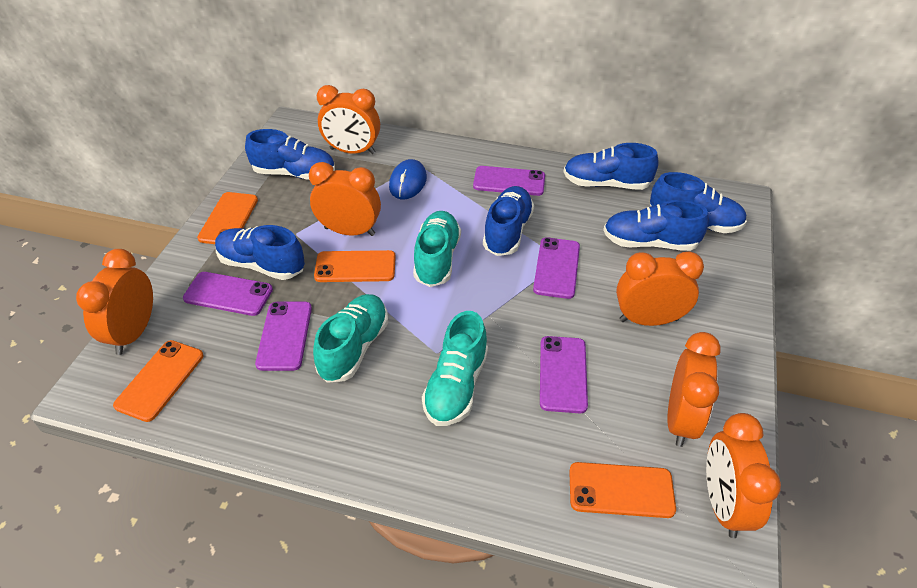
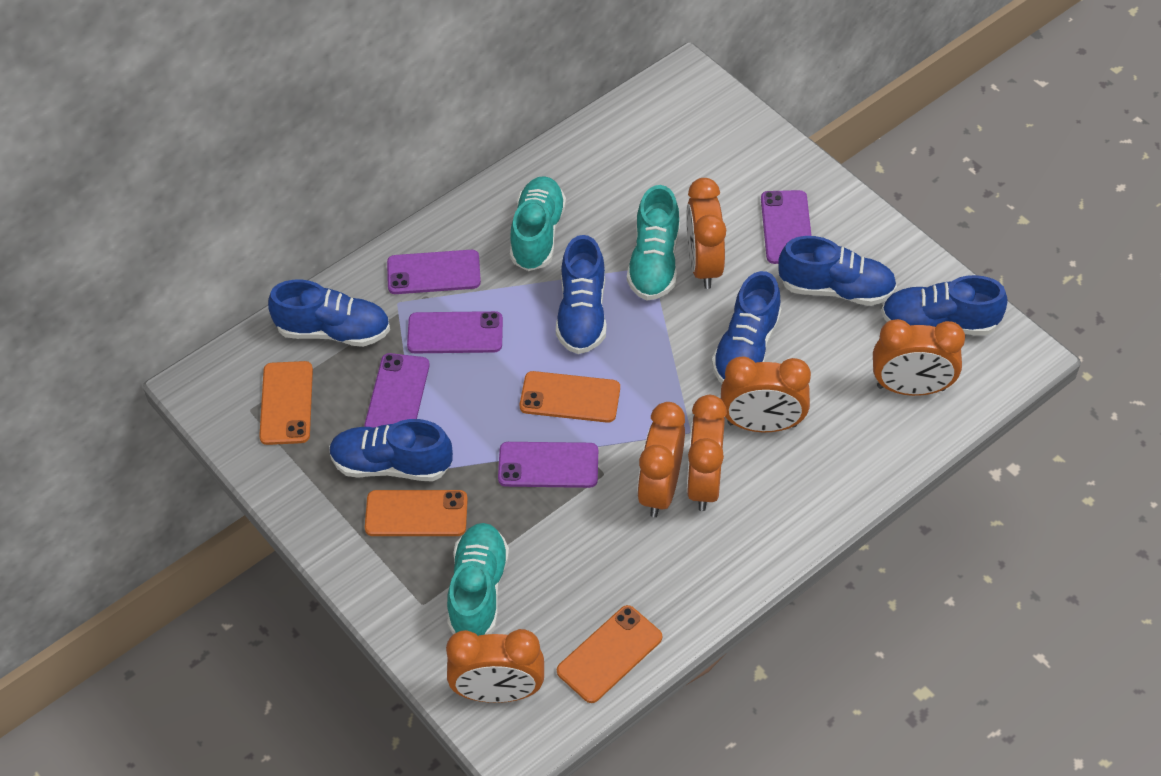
blue mouse: 1 -> 0

